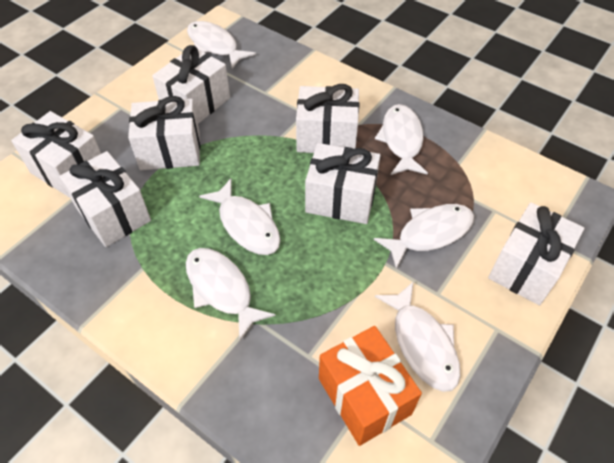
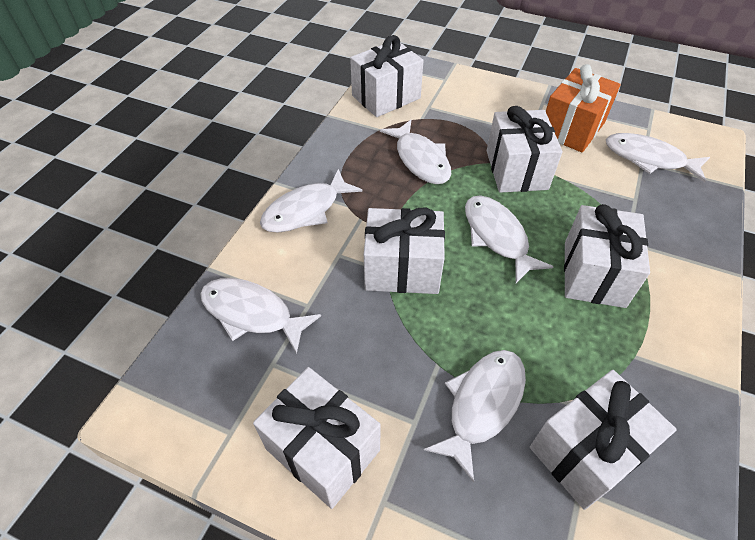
white gift: 7 -> 6

